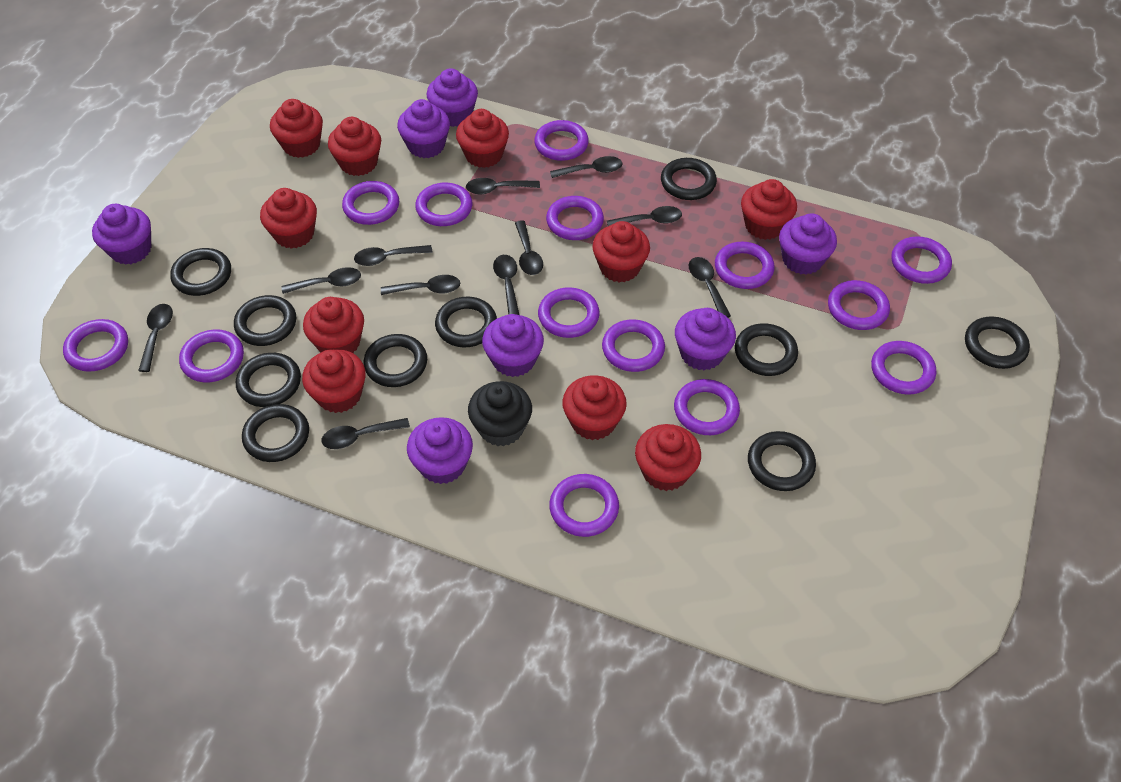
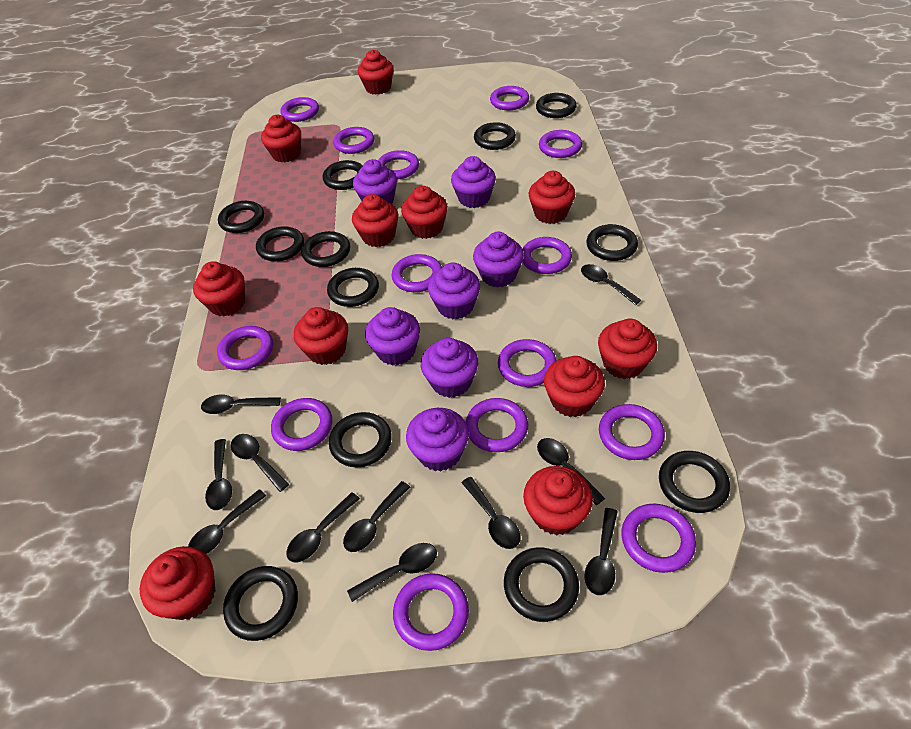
black cupcake: 1 -> 0
black ring: 10 -> 12
red cupcake: 10 -> 11

